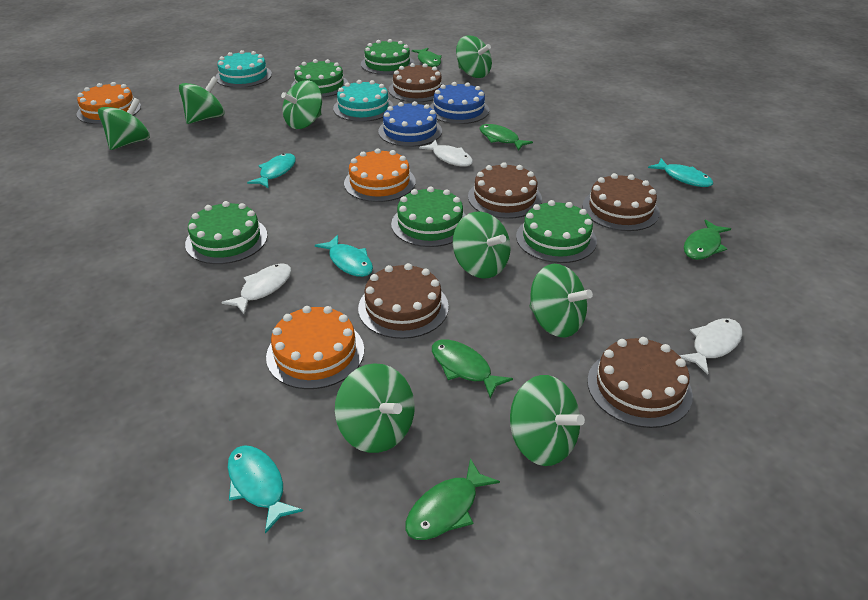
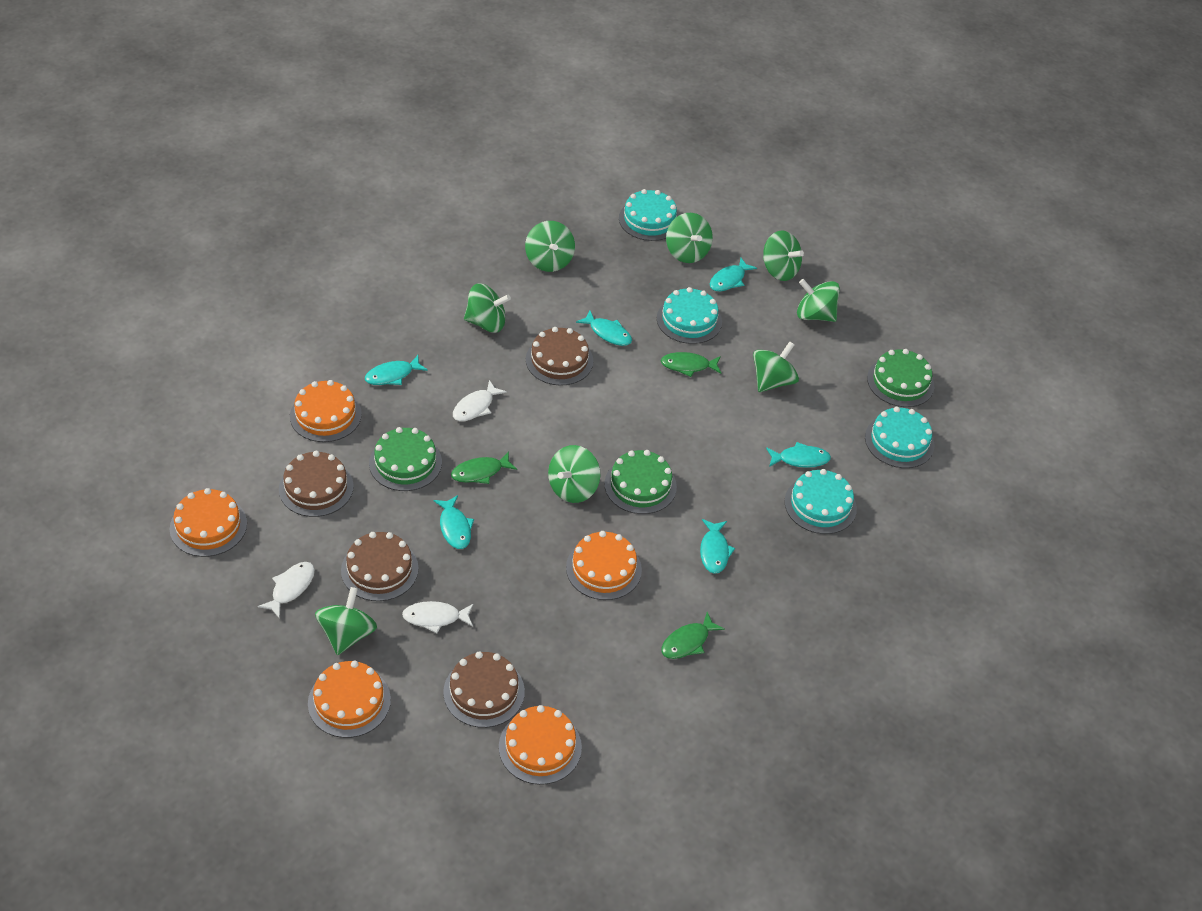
blue cake: 2 -> 0
brown cake: 5 -> 4
green cake: 5 -> 3
green fish: 5 -> 3
orange cake: 3 -> 5
turquoise cake: 2 -> 4
turquoise fish: 4 -> 6

